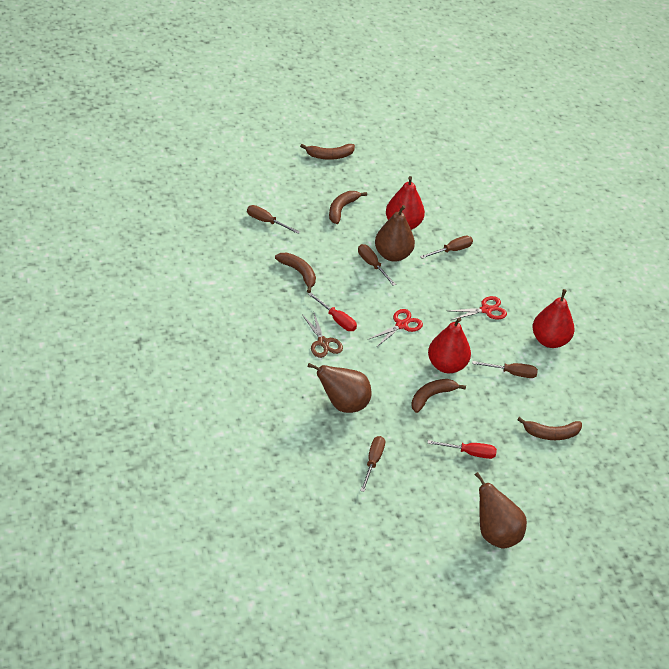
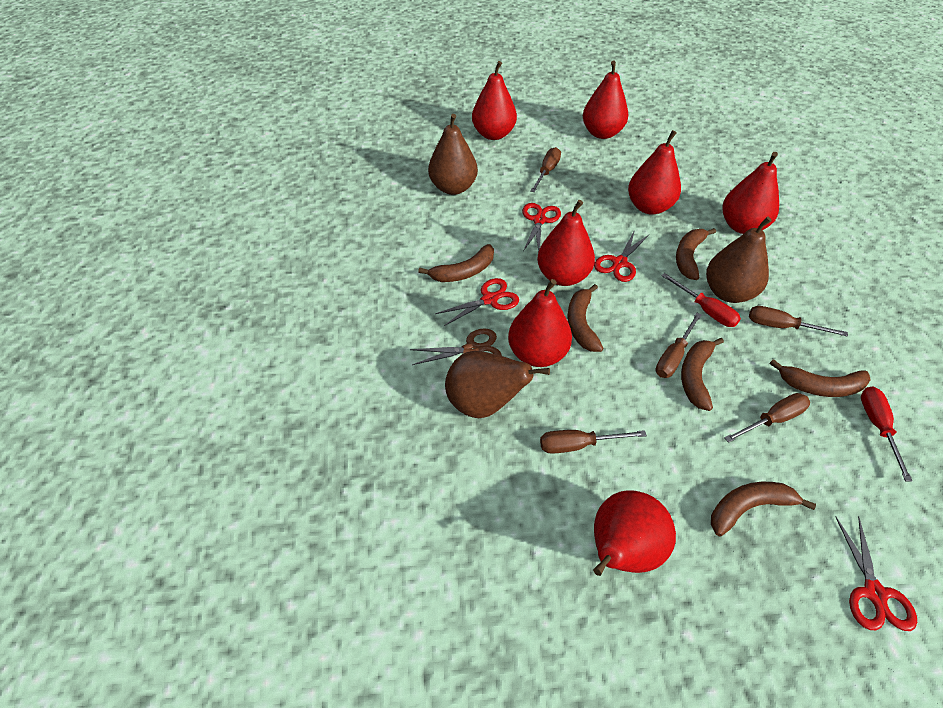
brown banana: 5 -> 6
red pear: 3 -> 7
red scissors: 2 -> 4

